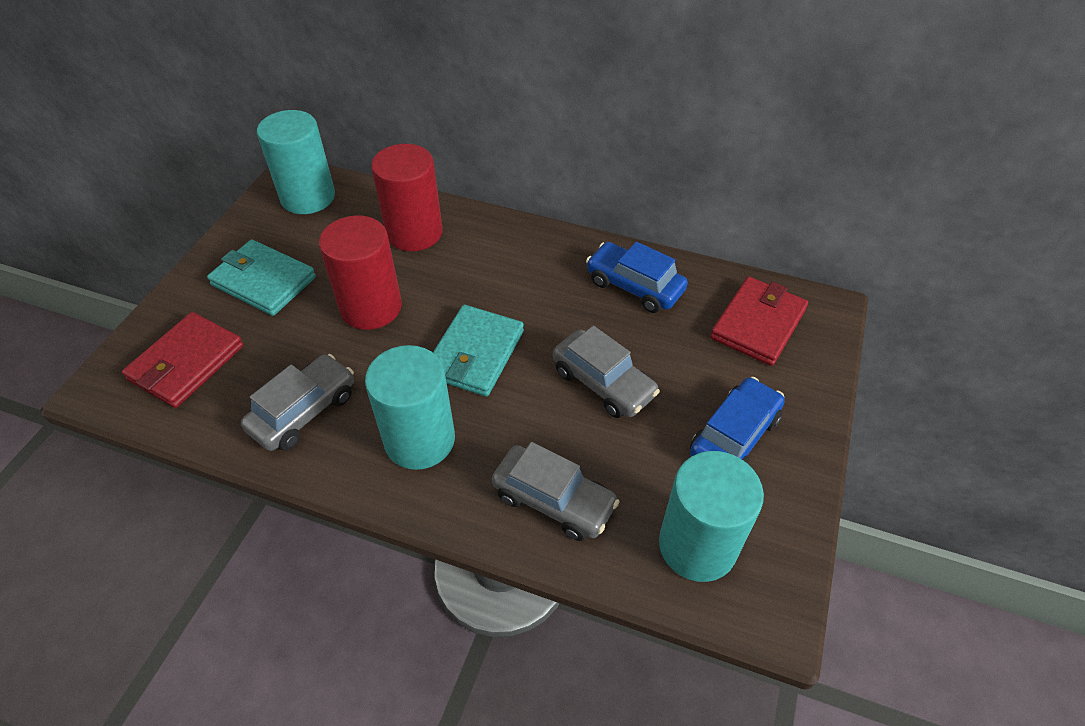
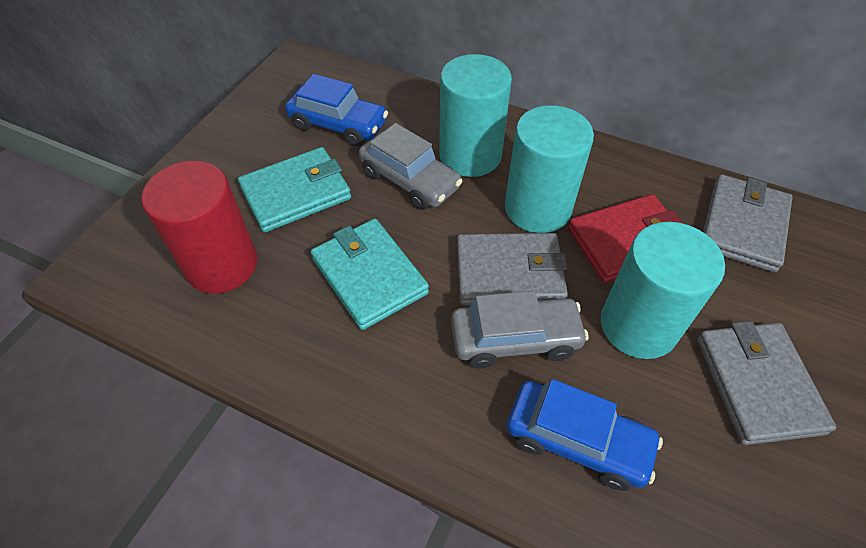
grey car: 3 -> 2
grey wallet: 0 -> 3
red cylinder: 2 -> 1
red wallet: 2 -> 1

